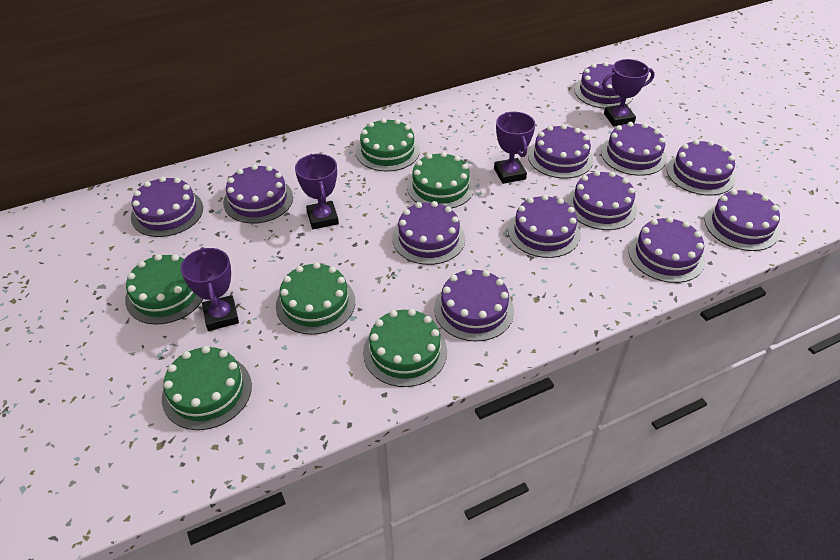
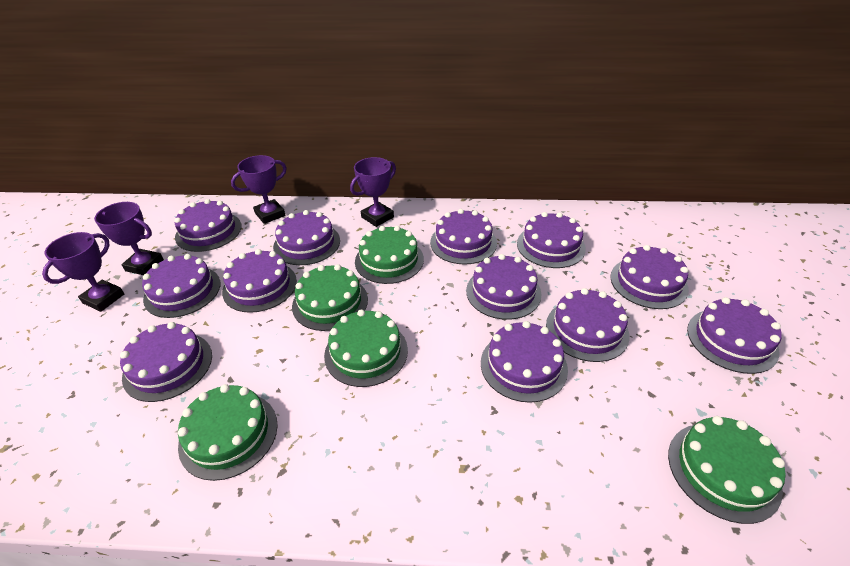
green cake: 6 -> 5

